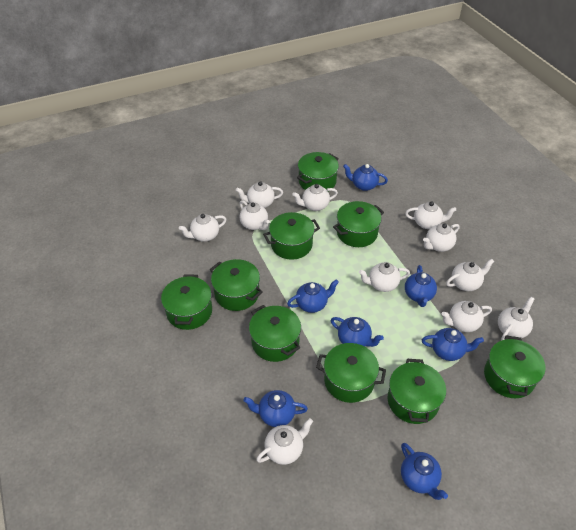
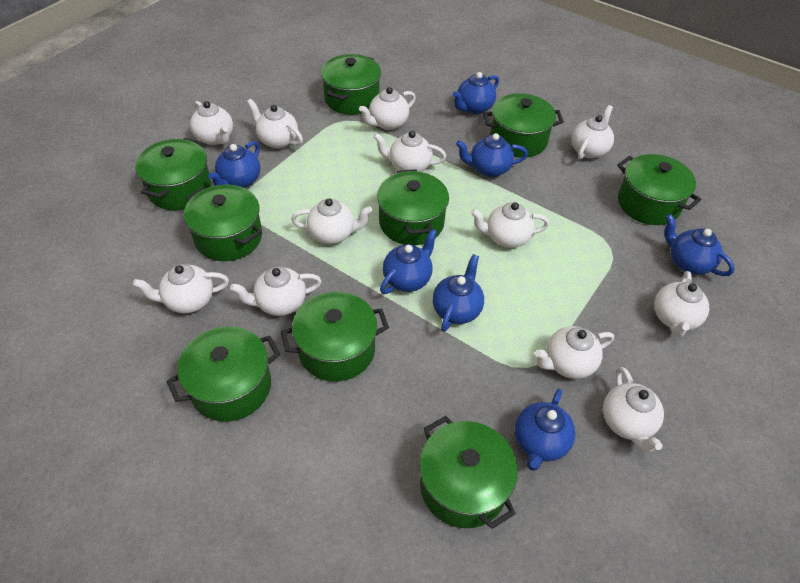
white teapot: 11 -> 12

